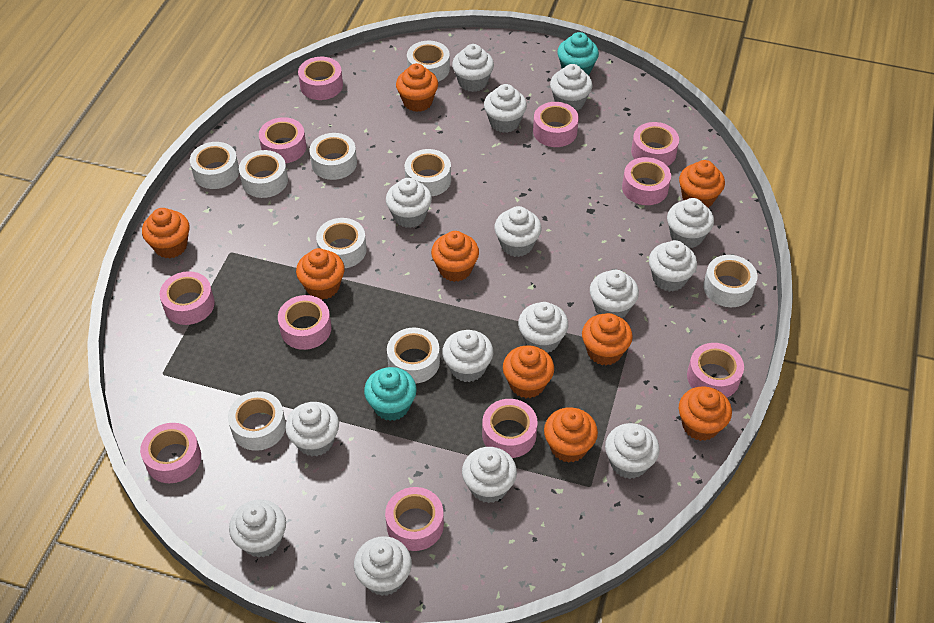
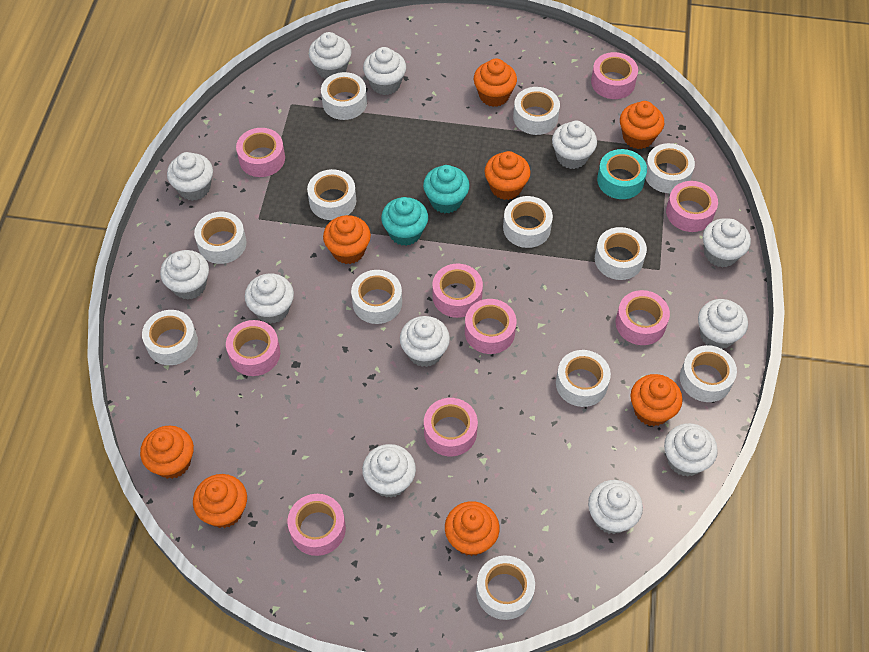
orange cupcake: 9 -> 8
pink tape: 11 -> 9
turquoise tape: 0 -> 1
white cupcake: 15 -> 12
white tape: 9 -> 12

